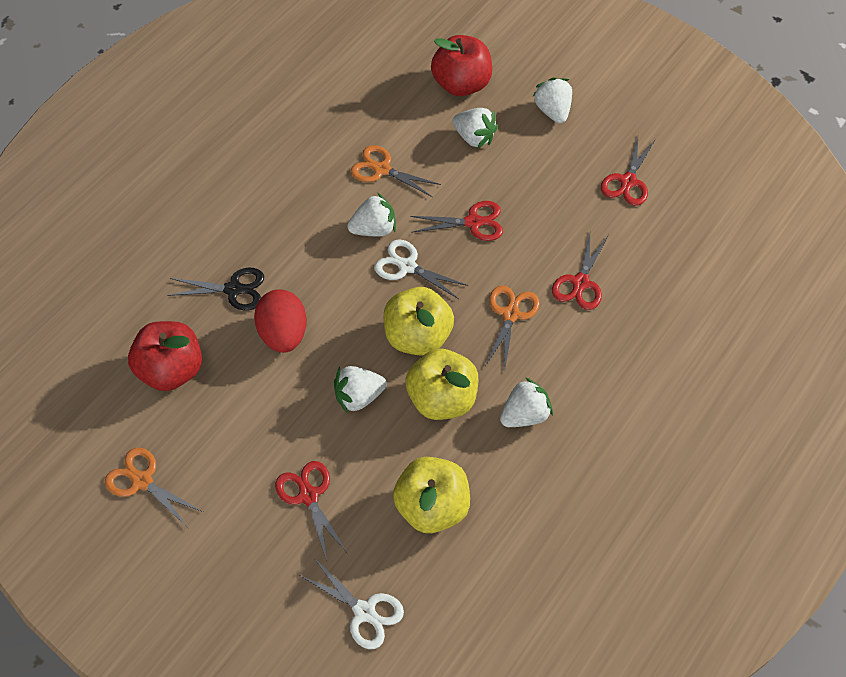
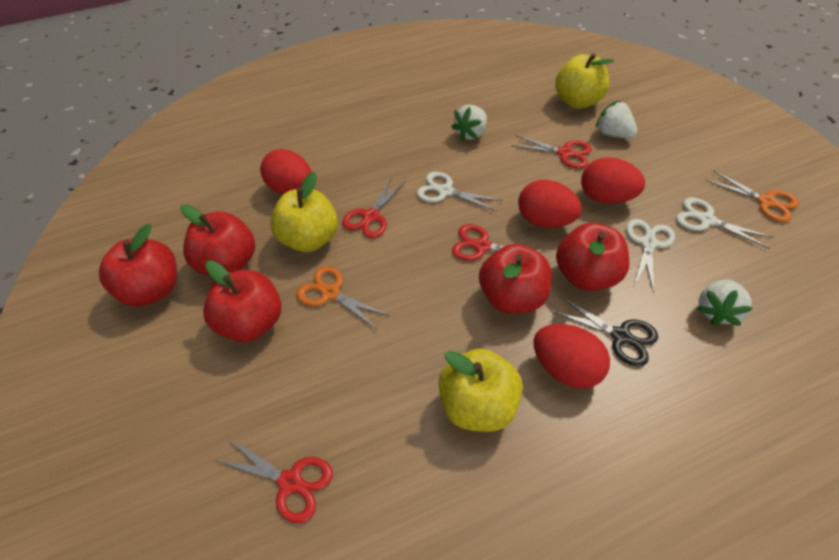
orange scissors: 3 -> 2
red apple: 2 -> 5
red egg: 1 -> 4
white scissors: 2 -> 3
white strawberry: 5 -> 3

